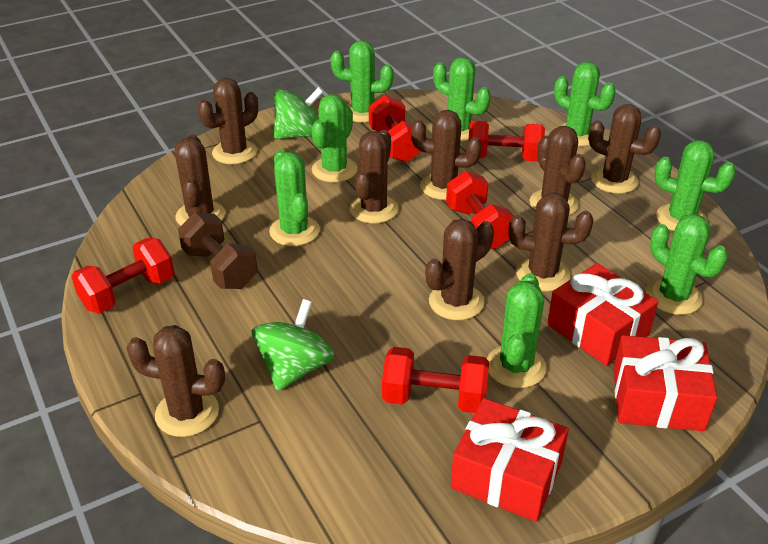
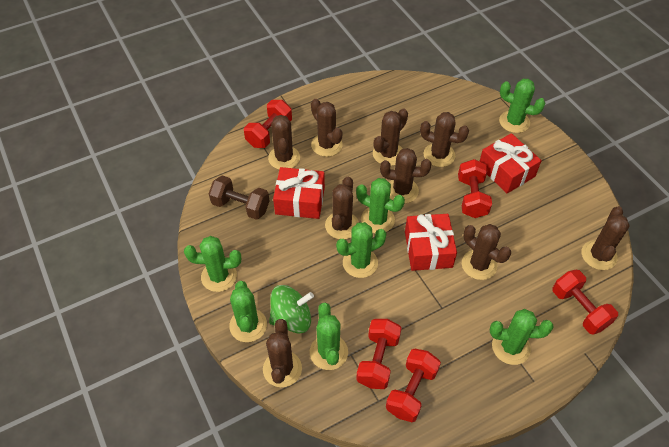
green cactus: 8 -> 7
green spinning top: 2 -> 1

